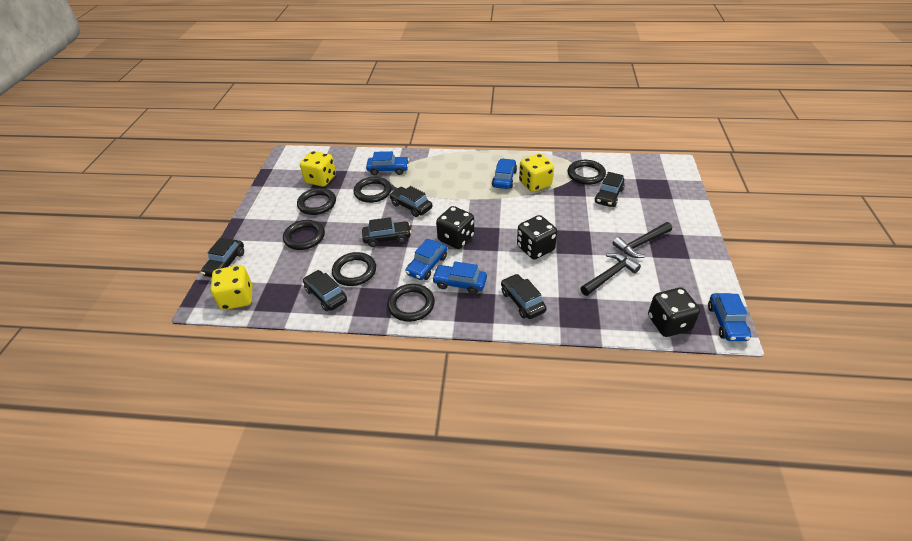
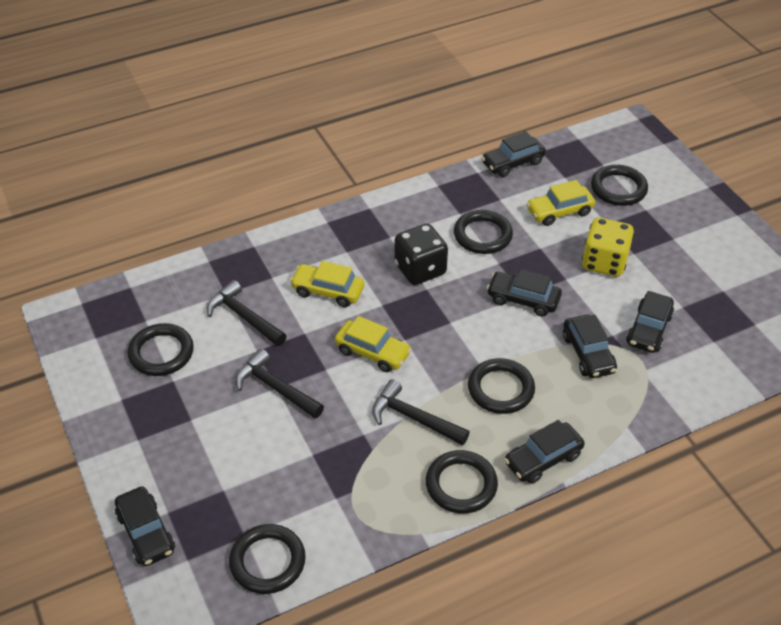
black dice: 3 -> 1
black hammer: 2 -> 3
blue car: 5 -> 0
yellow car: 0 -> 3
yellow dice: 3 -> 1

